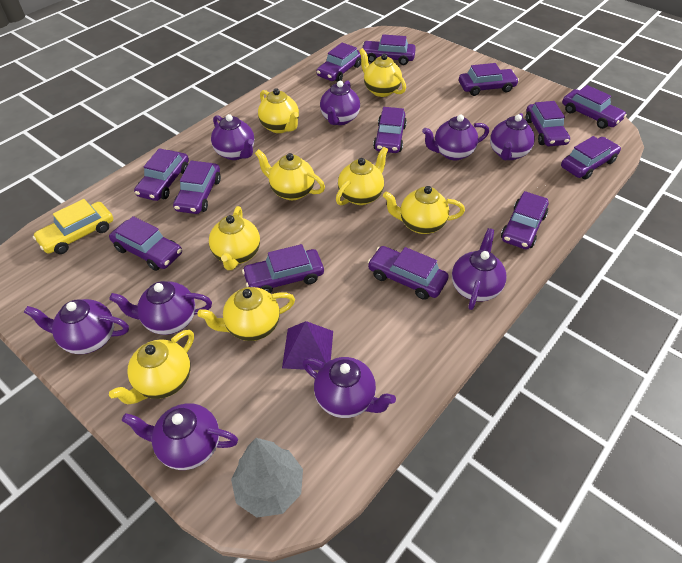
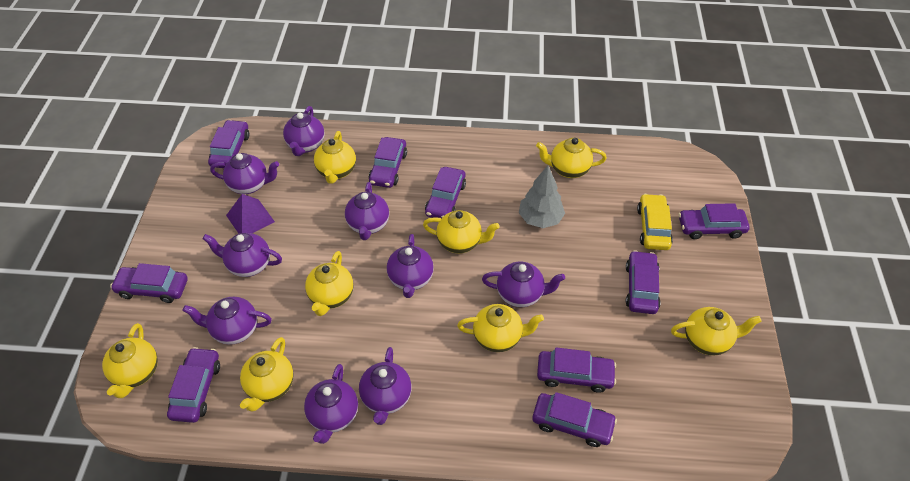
purple car: 13 -> 9

